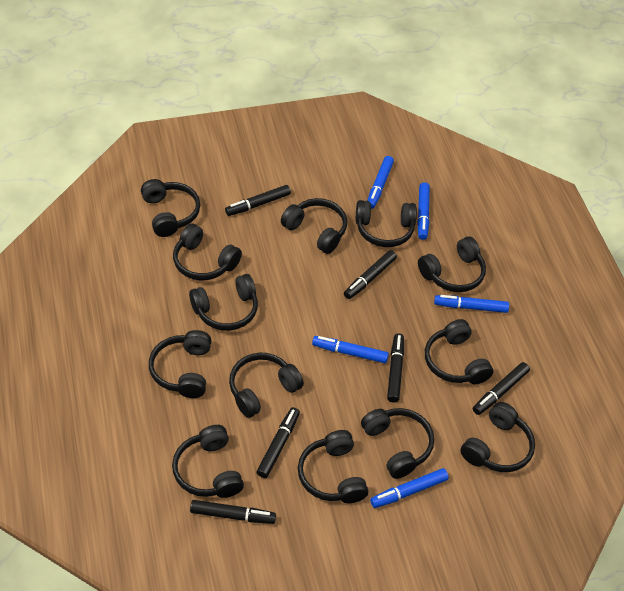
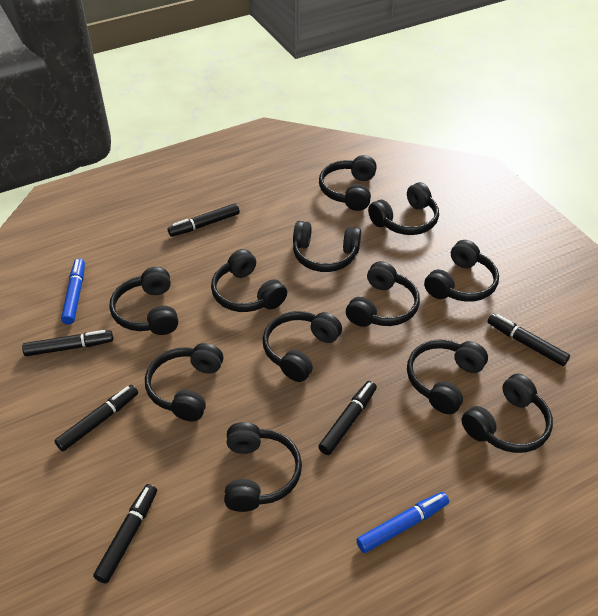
black headphones: 13 -> 12
blue marker: 5 -> 2

